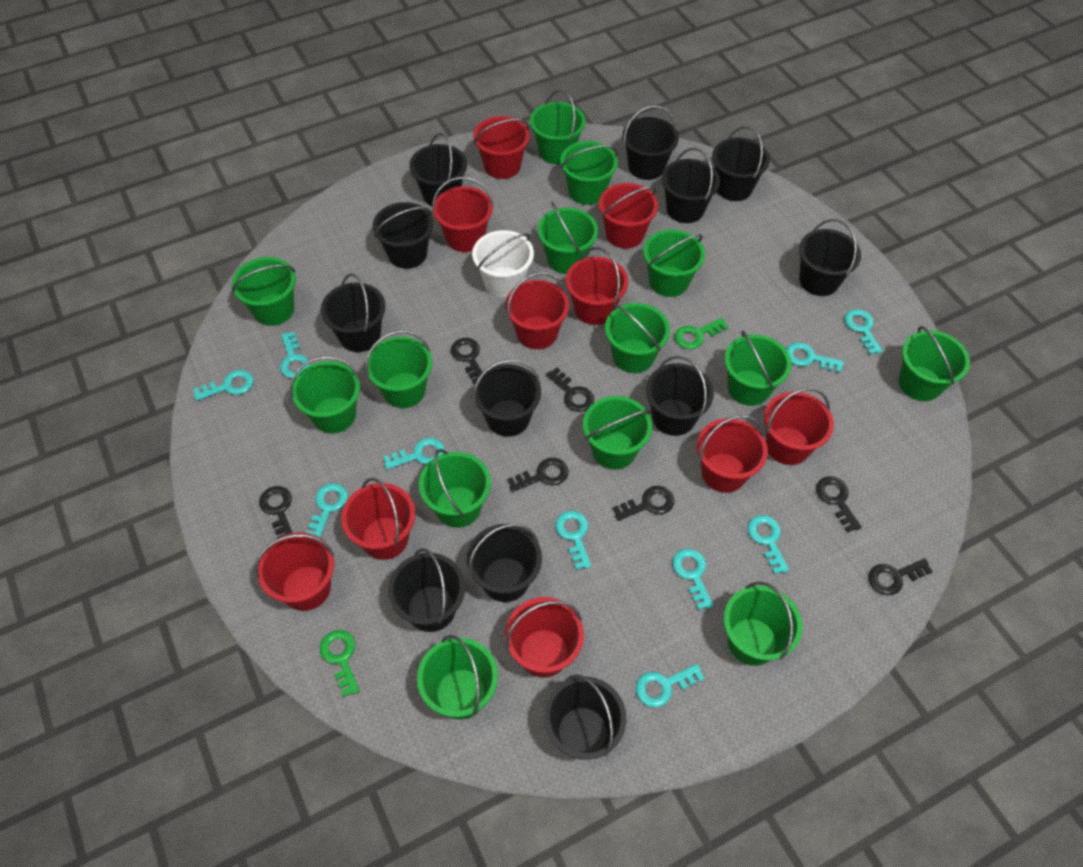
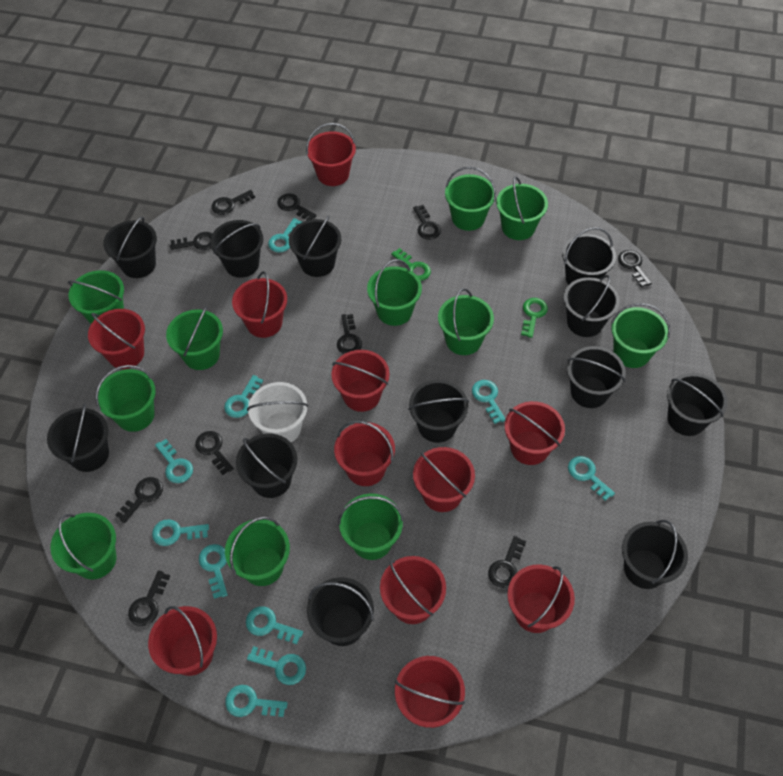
black key: 7 -> 10
green bucket: 14 -> 11
red bucket: 10 -> 11

